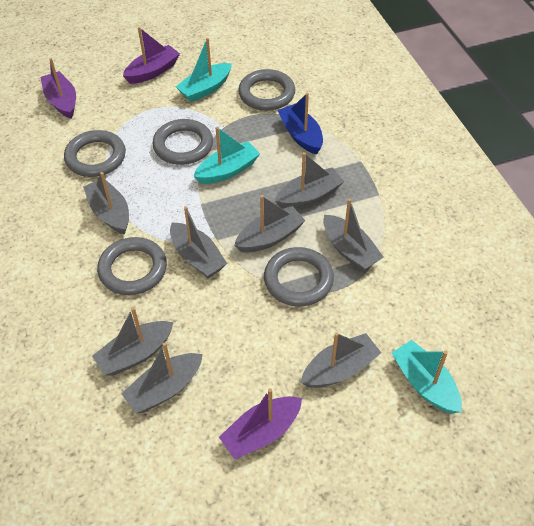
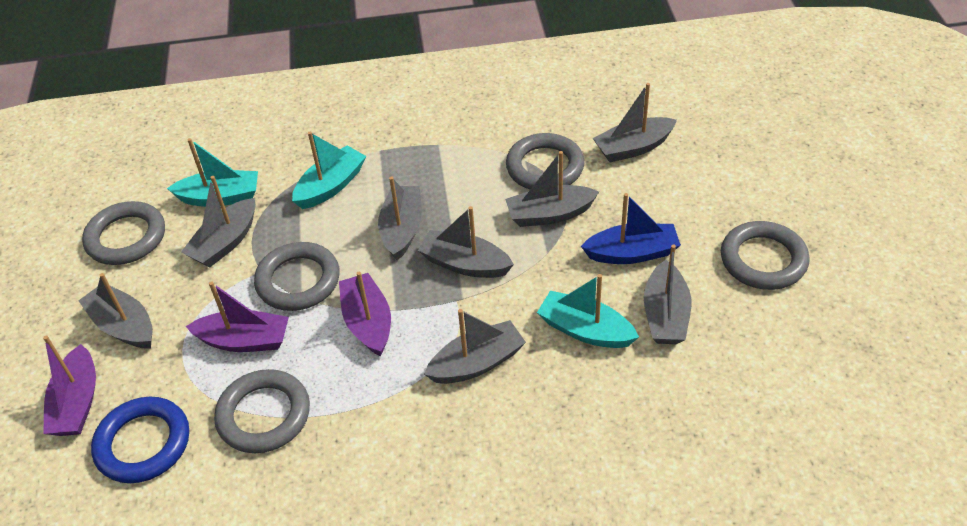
blue ring: 0 -> 1

